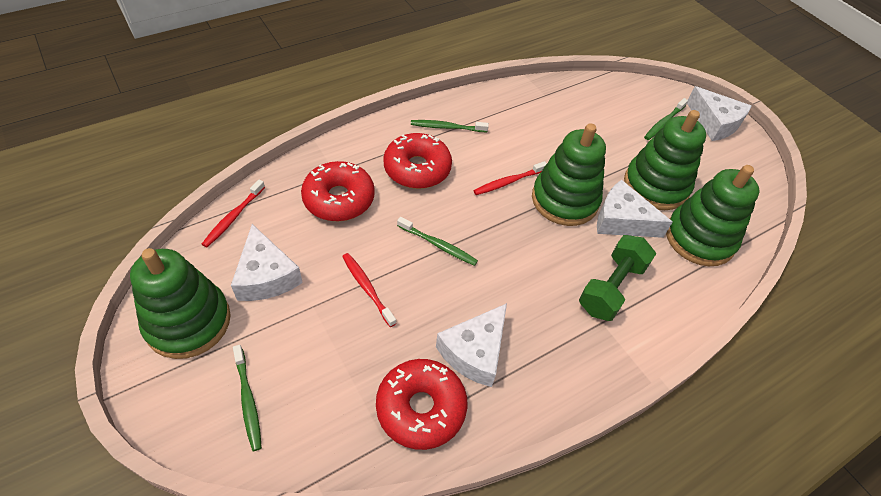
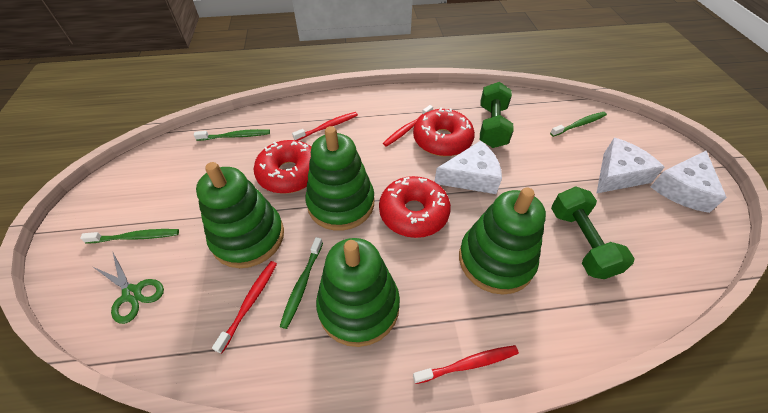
green dumbbell: 1 -> 2
green scissors: 0 -> 1
red toothbrush: 3 -> 4
white cheese: 4 -> 3

